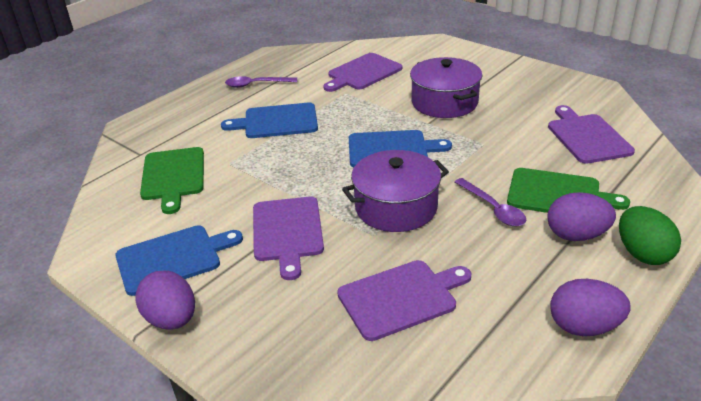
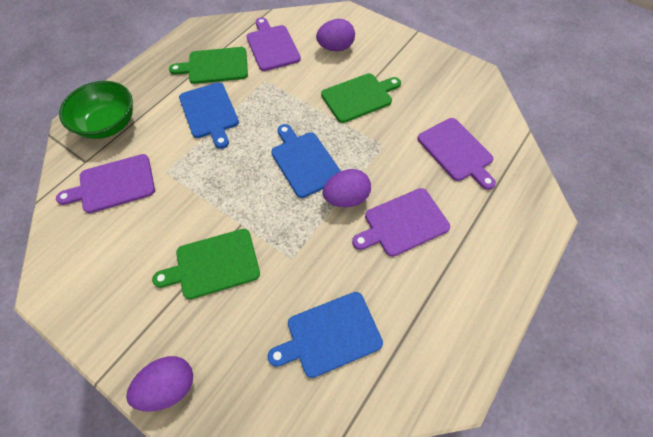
green bowl: 0 -> 1
green cutting board: 2 -> 3
green egg: 1 -> 0
purple pot: 2 -> 0
purple spoon: 2 -> 0

